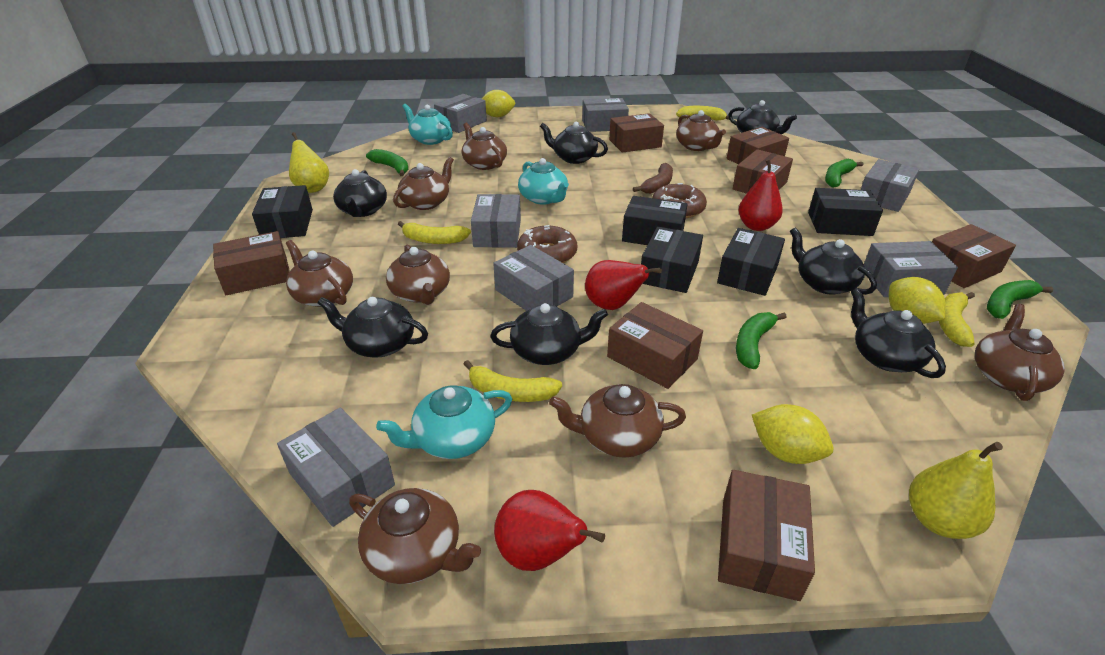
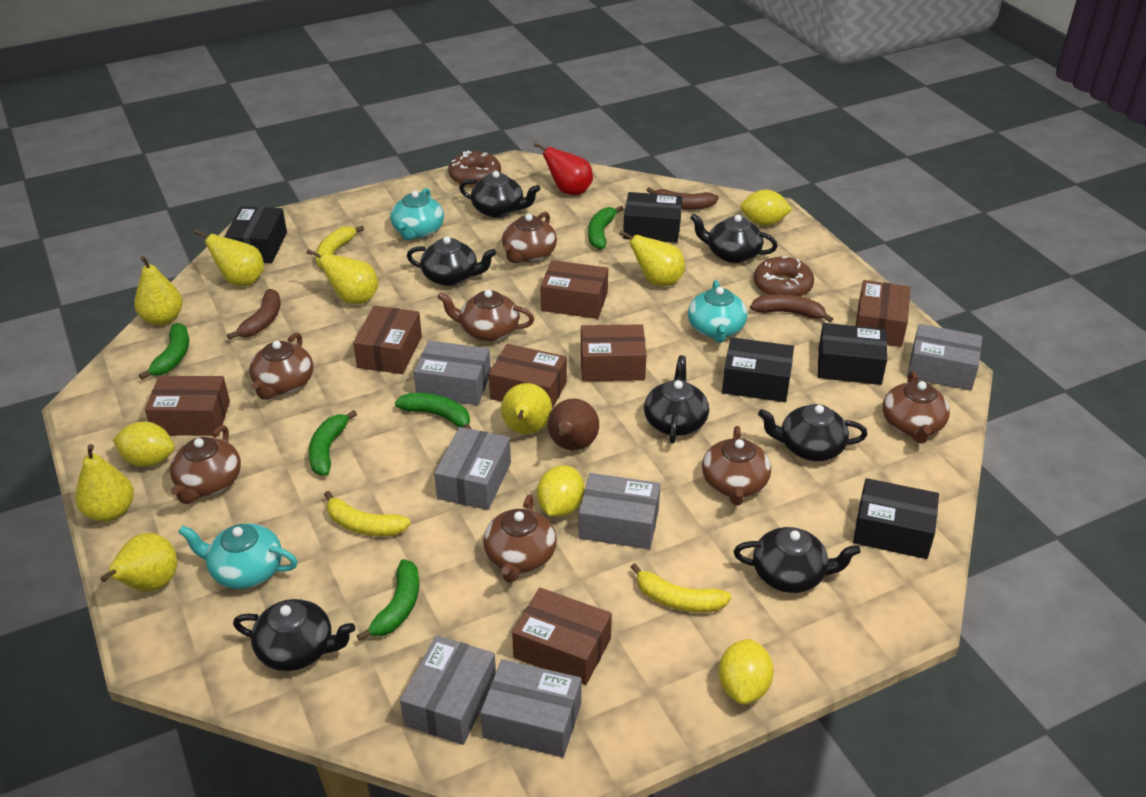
brown banana: 1 -> 3
brown pear: 0 -> 1
brown teapot: 8 -> 7
green banana: 4 -> 5
grey box: 7 -> 6
red pear: 3 -> 1
yellow banana: 4 -> 3
yellow lemon: 3 -> 4
yellow pear: 2 -> 7

